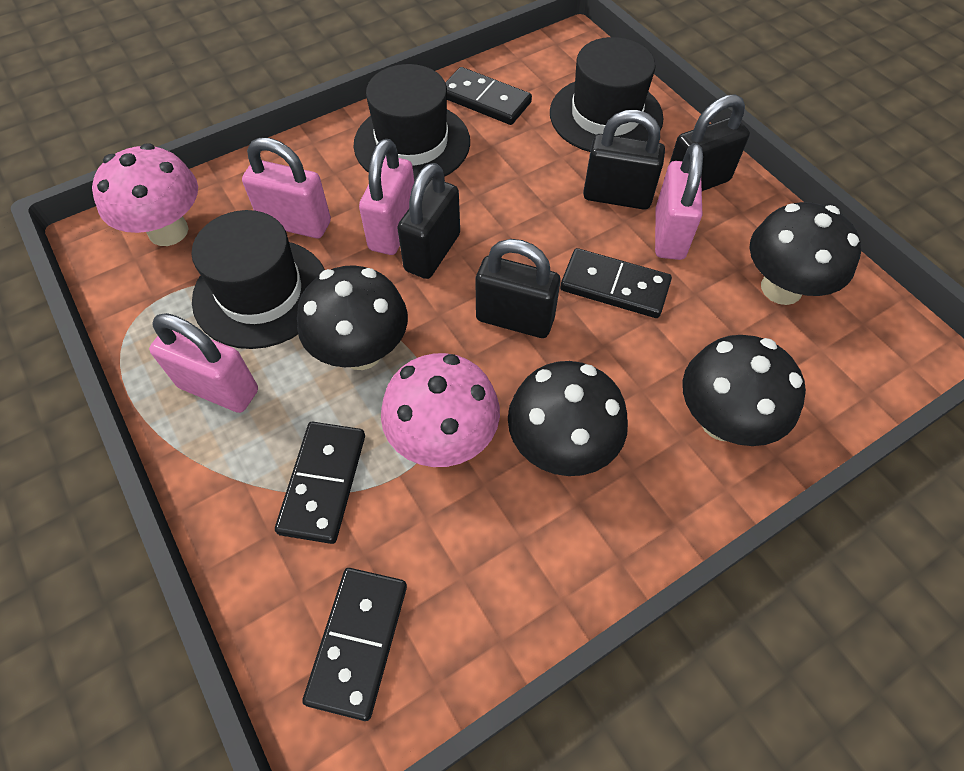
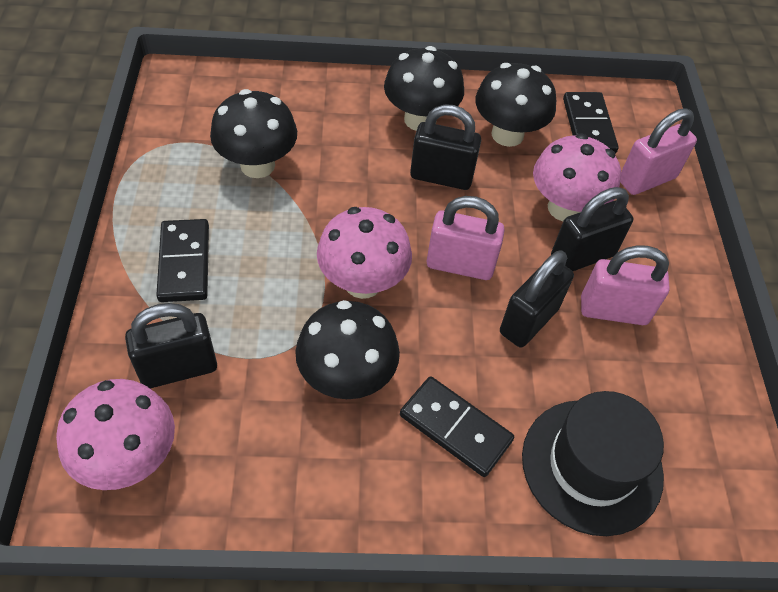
black domino: 4 -> 3
black hat: 3 -> 1
pink mushroom: 2 -> 3
pink padlock: 4 -> 3

